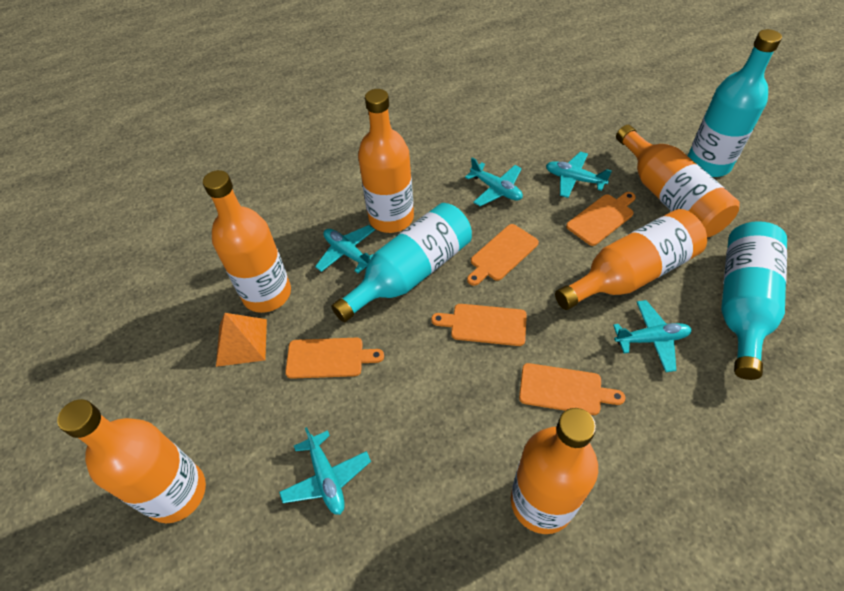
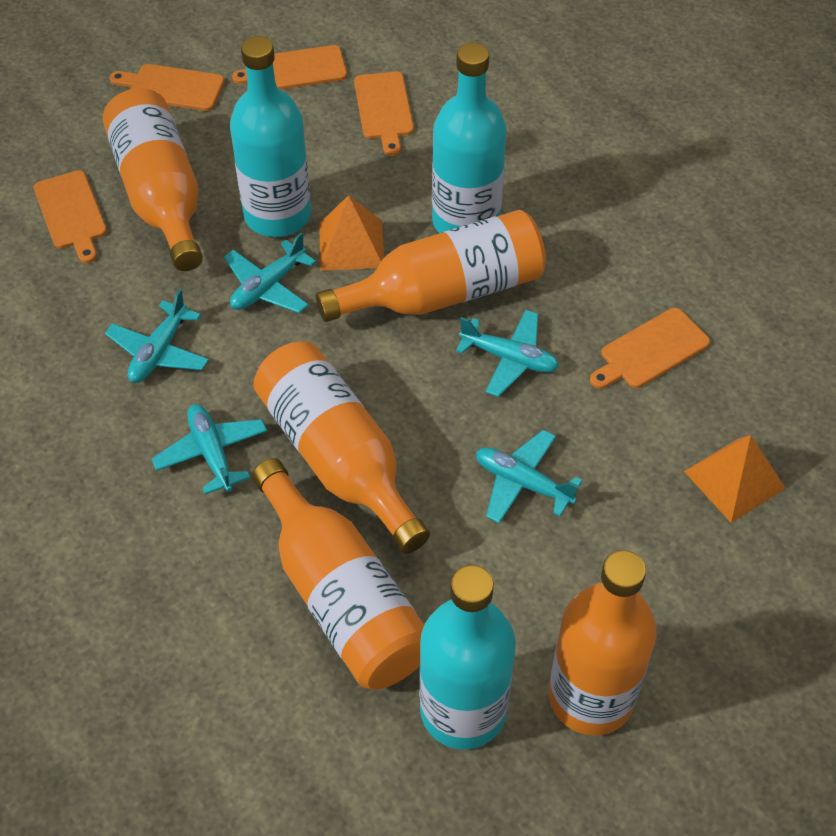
orange bottle: 6 -> 5
orange pyramid: 1 -> 2

